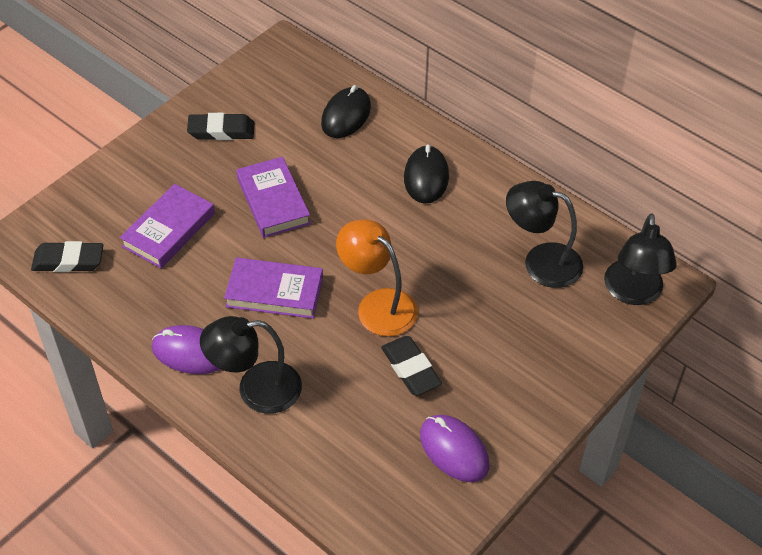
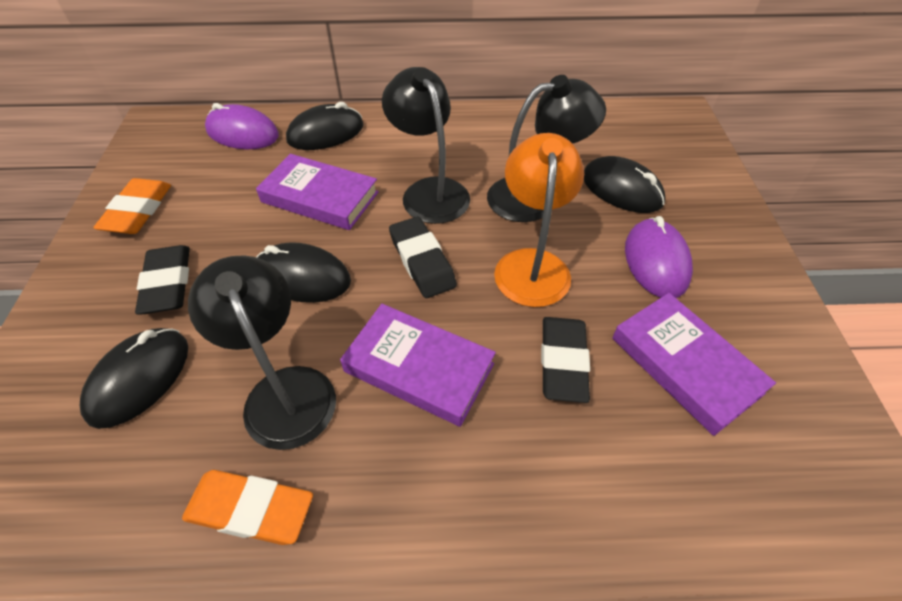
black mouse: 2 -> 4
orange eraser: 0 -> 2

